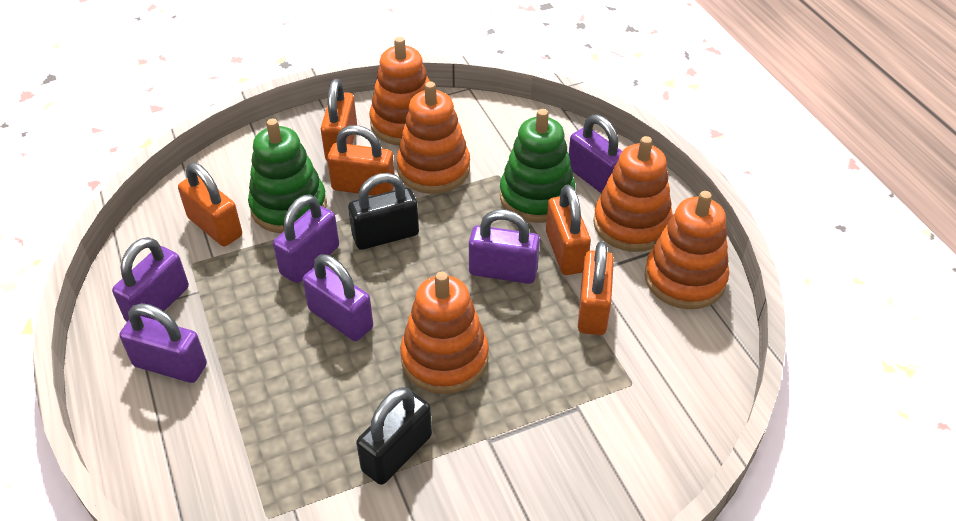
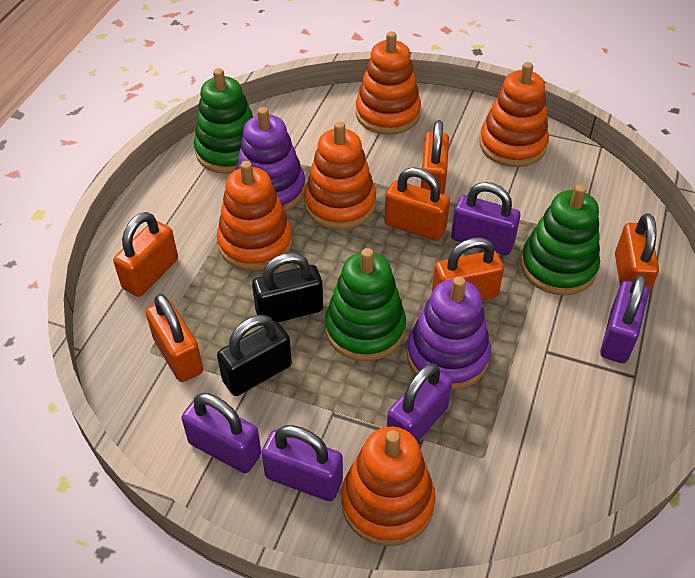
green stacking toy: 2 -> 3
orange padlock: 5 -> 6
purple padlock: 6 -> 5
purple stacking toy: 0 -> 2

